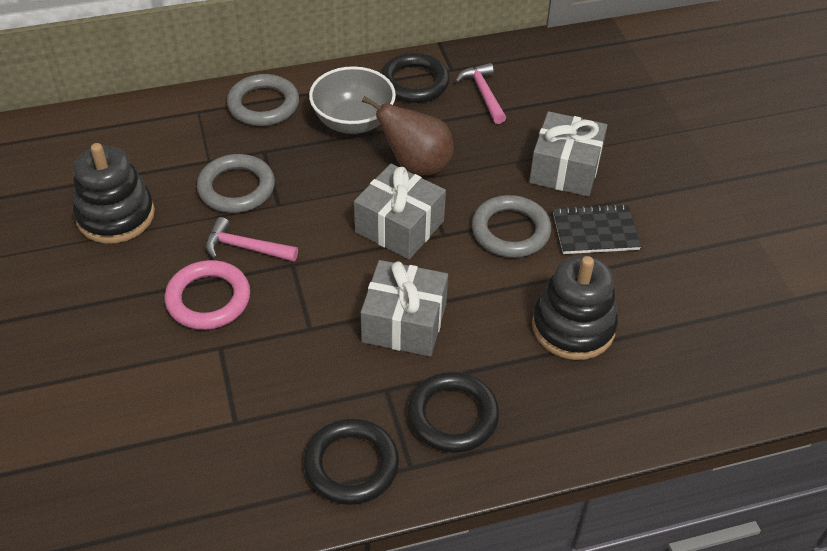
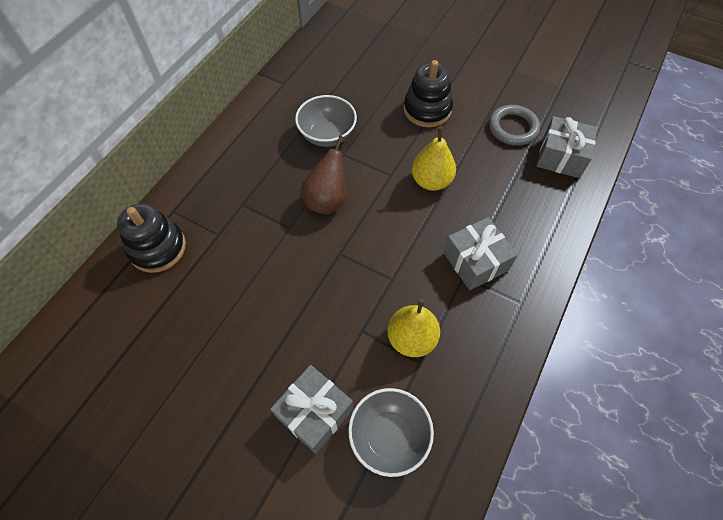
black notebook: 1 -> 0
black ring: 3 -> 0
grey bowl: 1 -> 2
grey ring: 3 -> 1
pink hammer: 2 -> 0
pink ring: 1 -> 0
yellow pear: 0 -> 2

